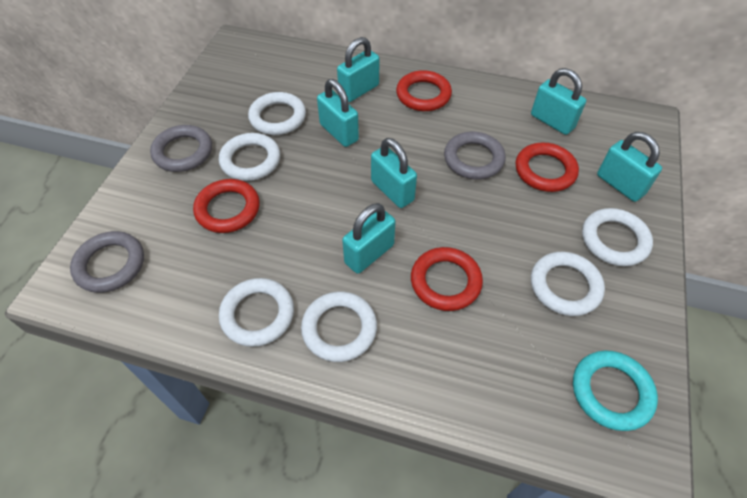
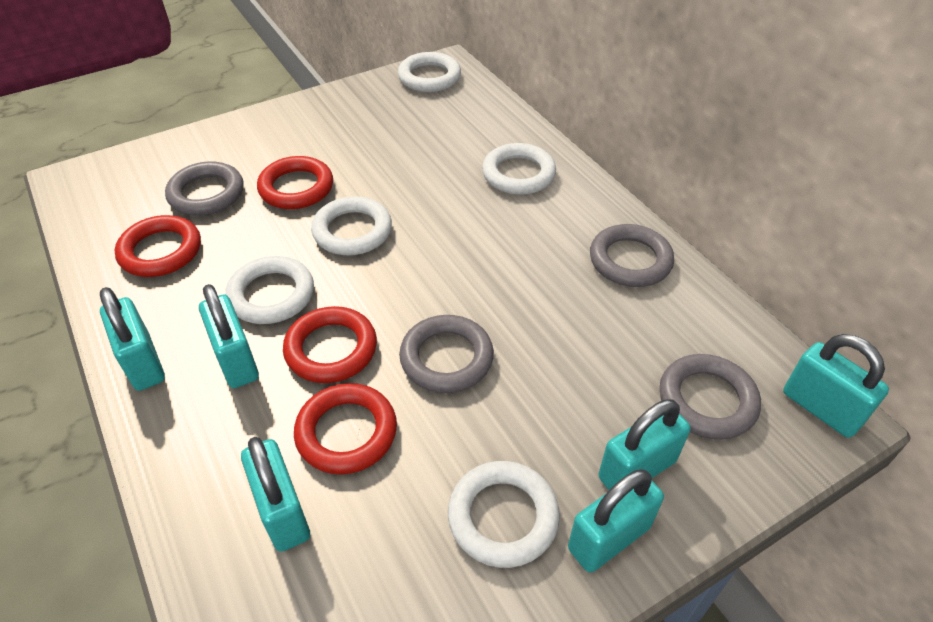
grey ring: 3 -> 4
turquoise ring: 1 -> 0
white ring: 6 -> 5

